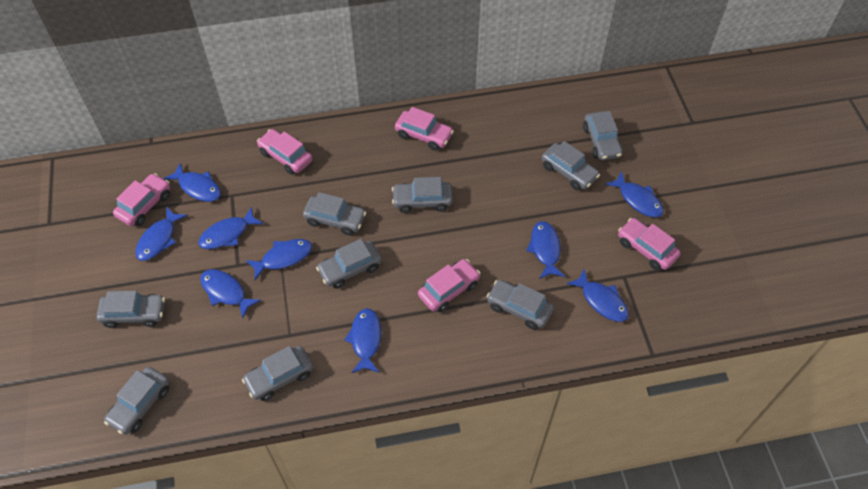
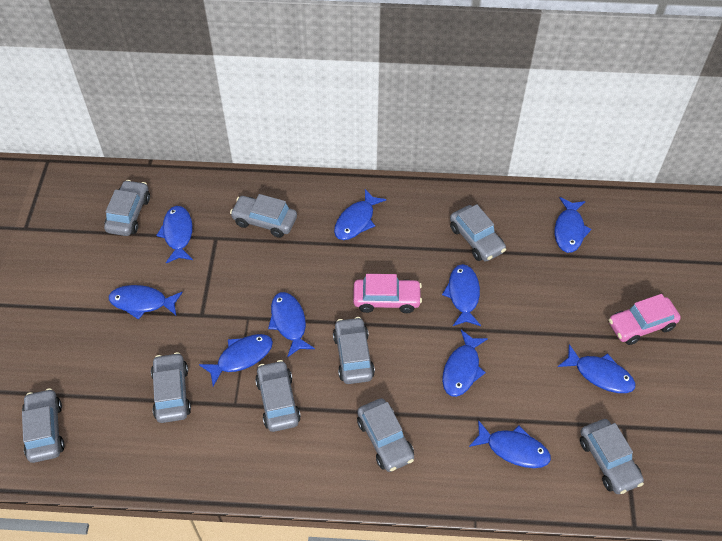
blue fish: 9 -> 10
pink car: 5 -> 2

